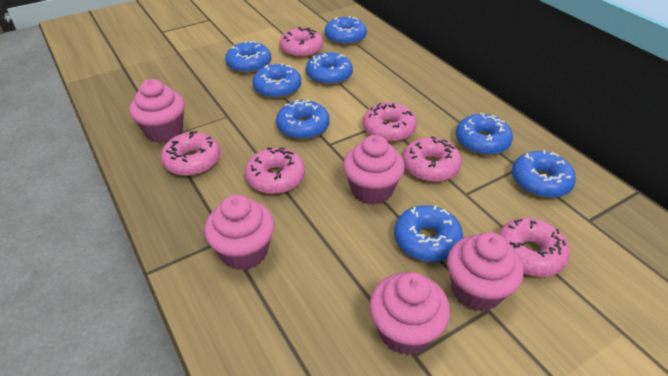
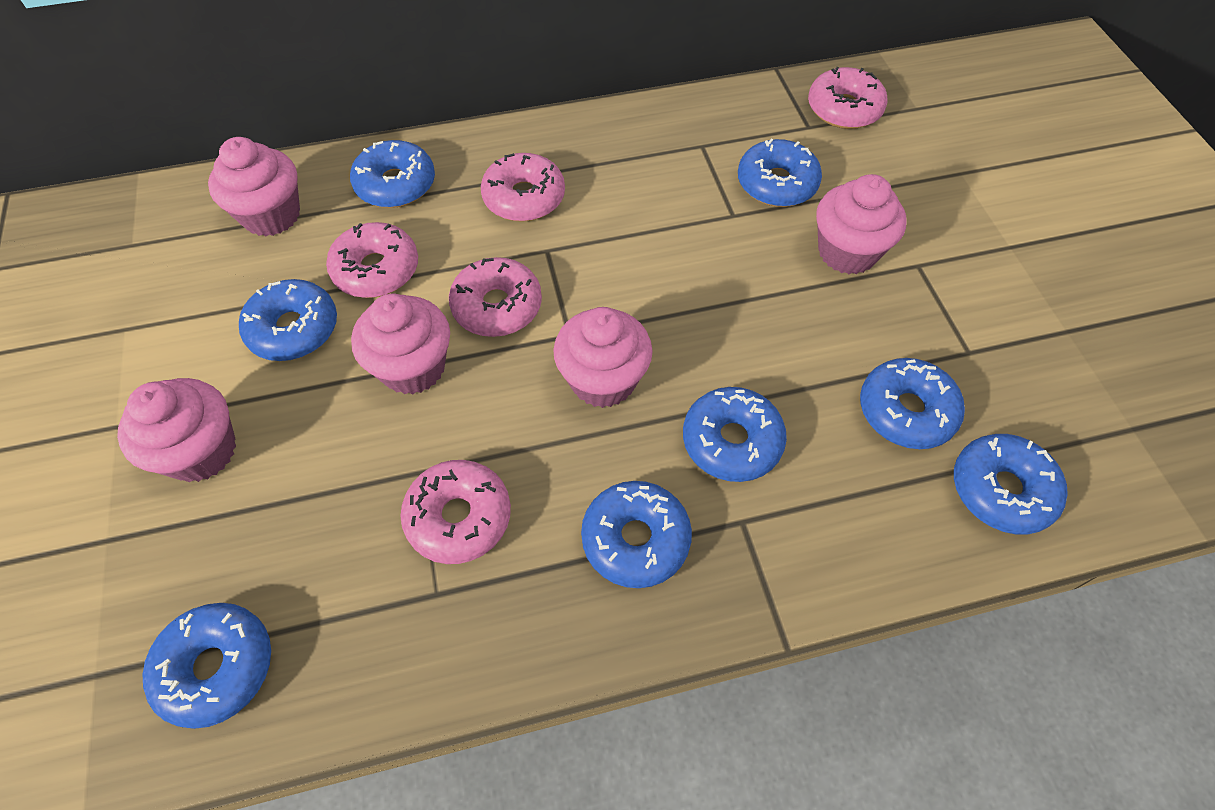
pink donut: 6 -> 5

